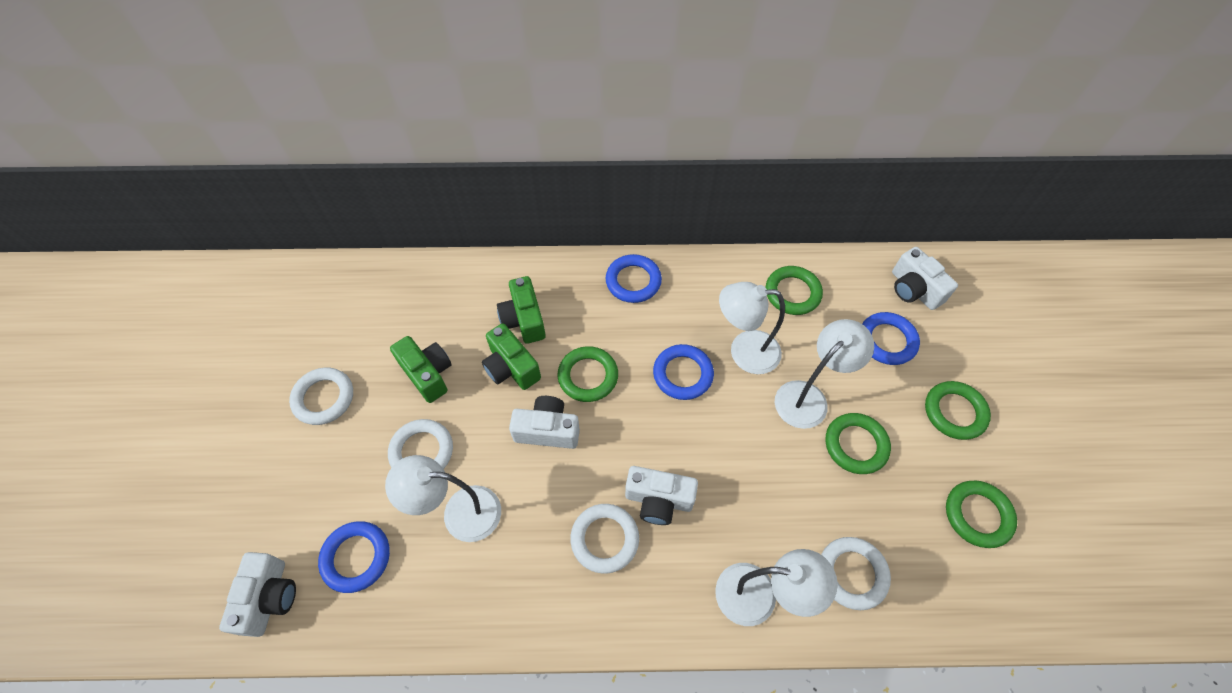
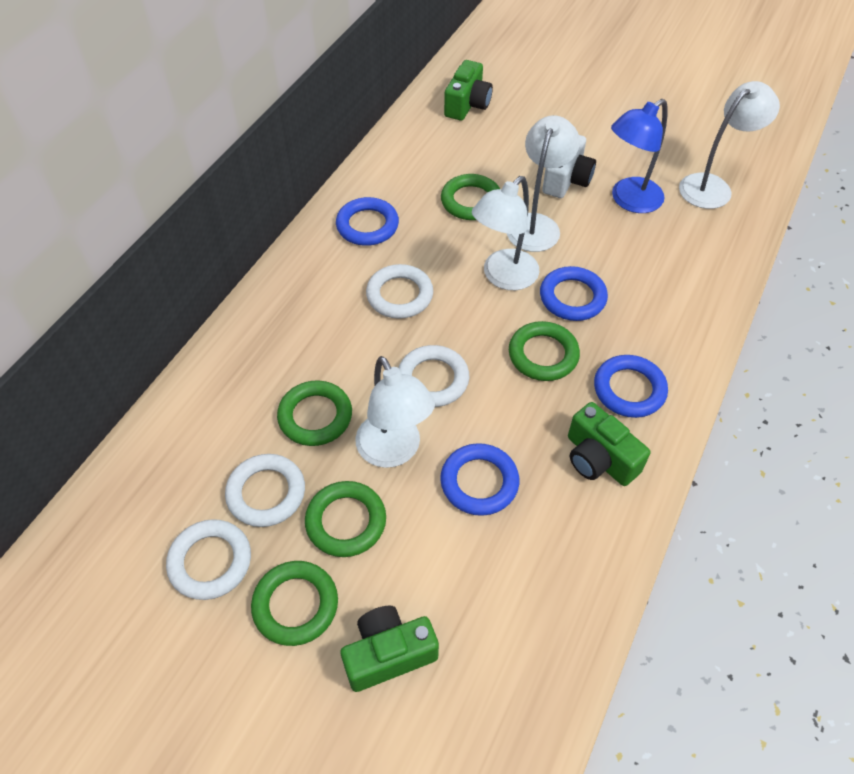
blue lamp: 0 -> 1
white camera: 4 -> 1

